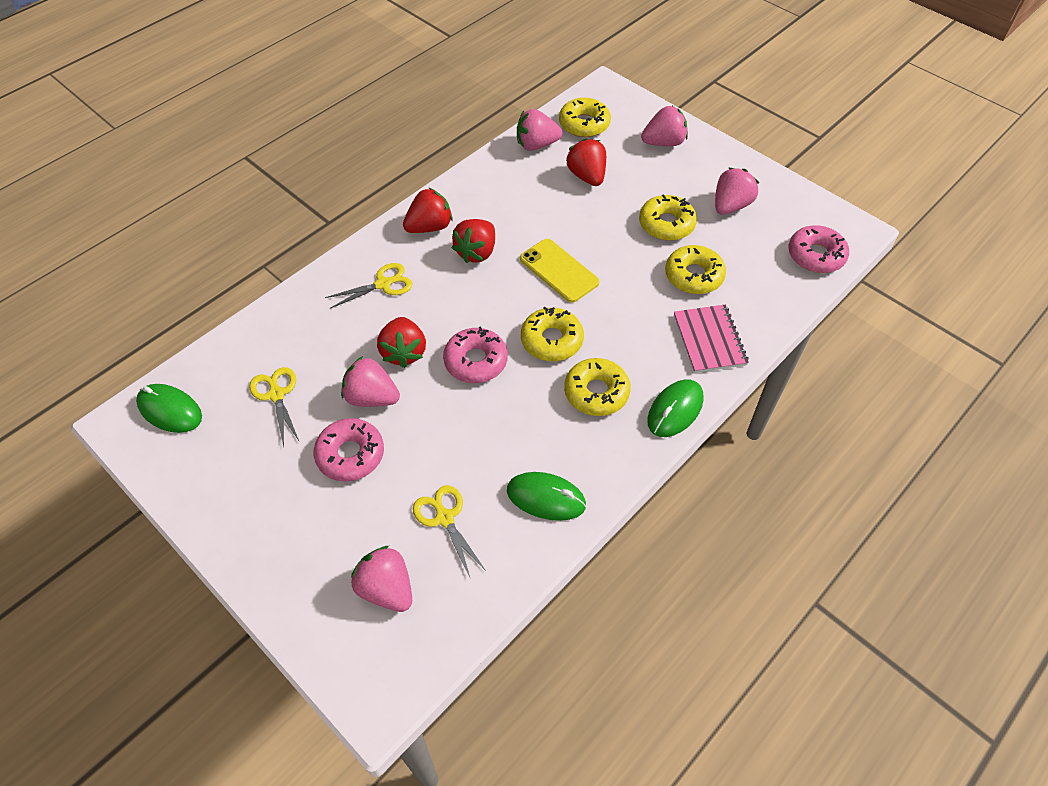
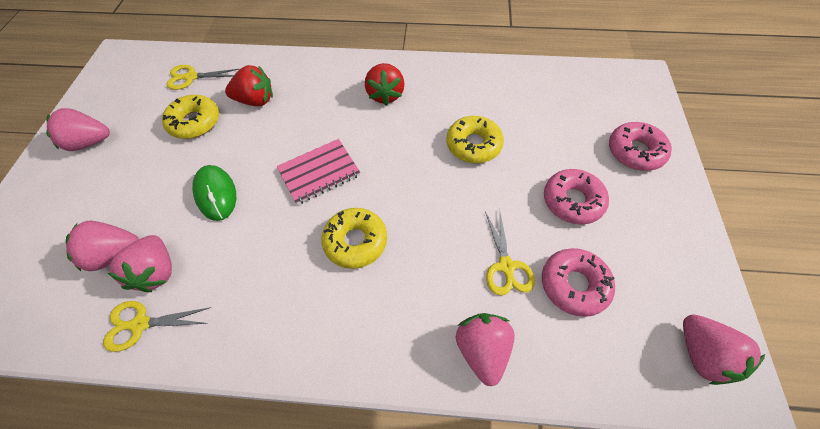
green mouse: 3 -> 1
red strawberry: 4 -> 2
yellow donut: 5 -> 3
yellow phone: 1 -> 0

